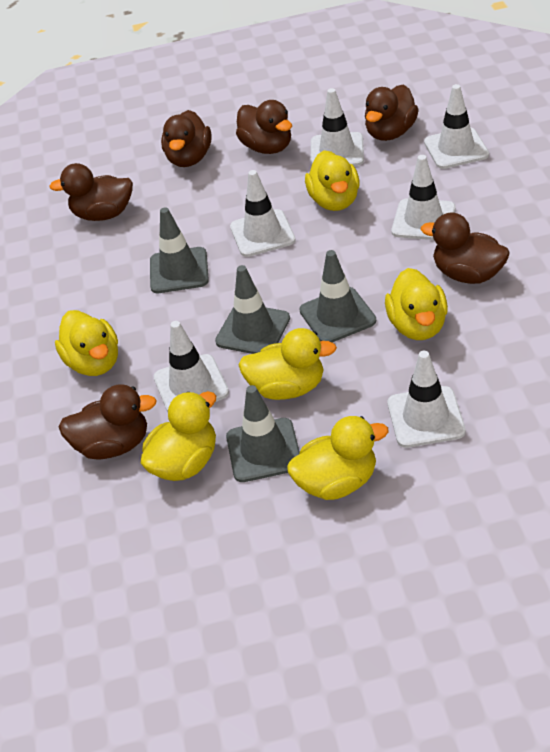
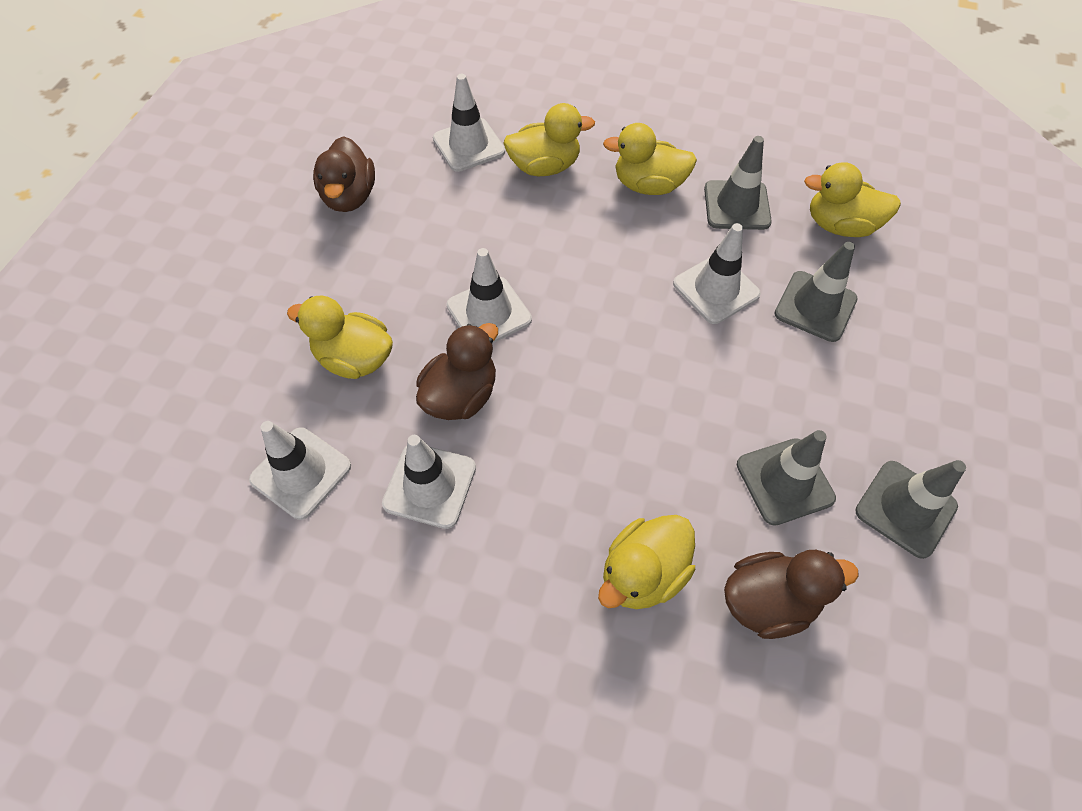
brown duck: 6 -> 3
white traffic cone: 6 -> 5
yellow duck: 6 -> 5

